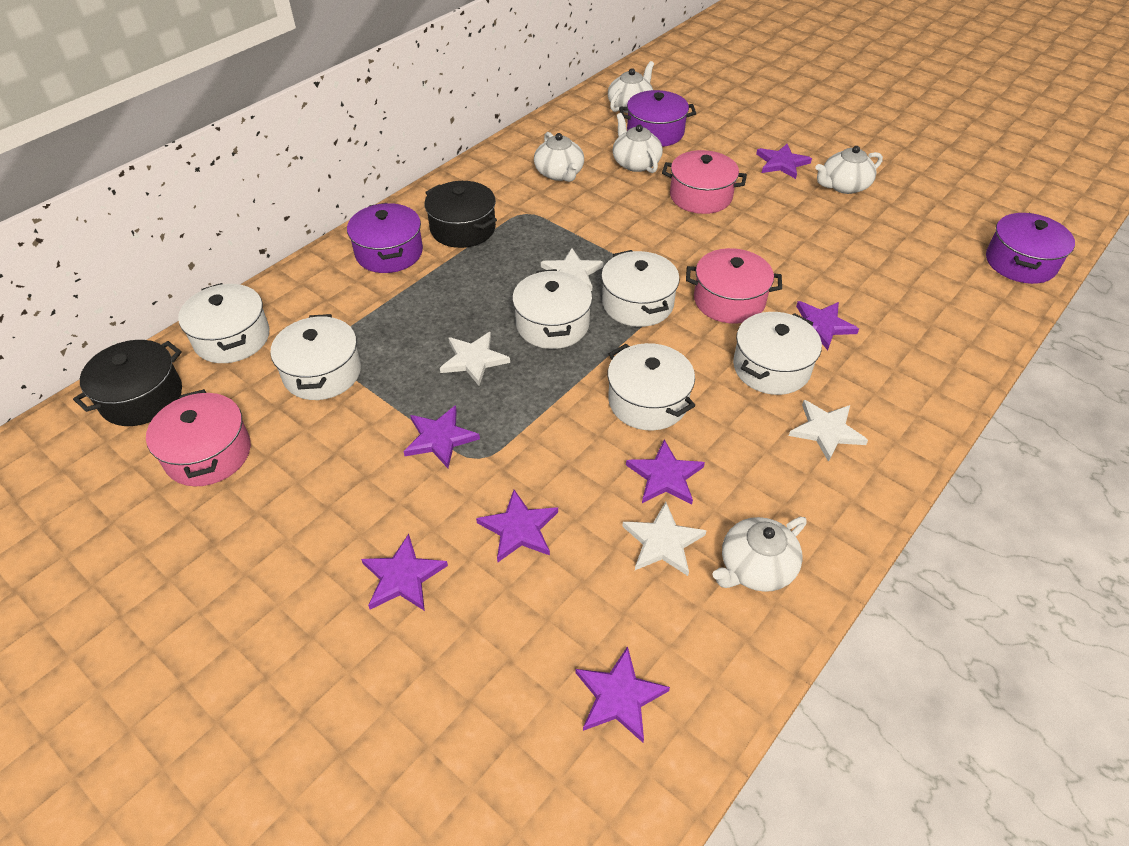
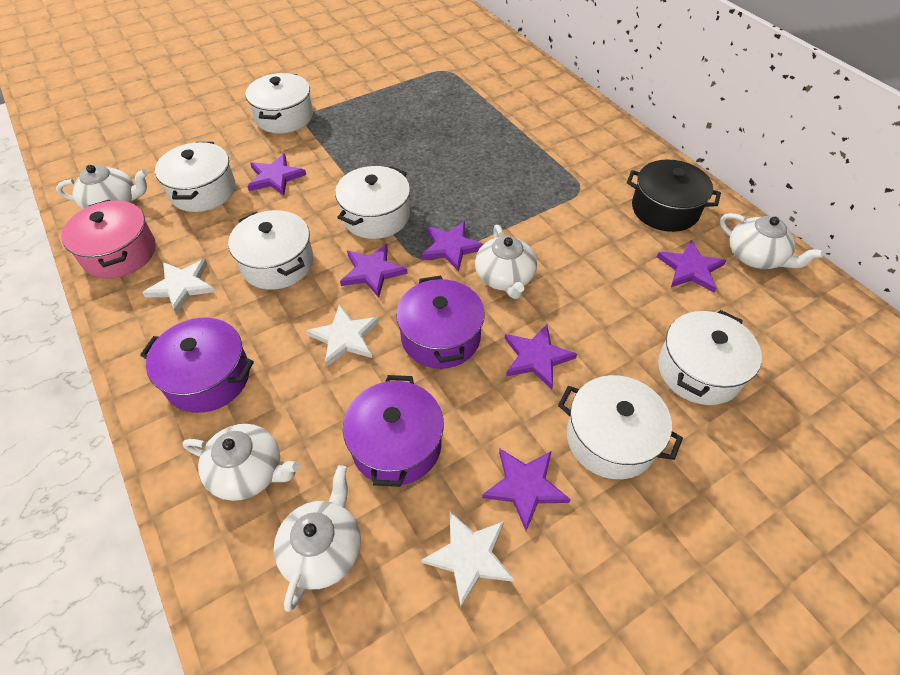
black pot: 2 -> 1
pink pot: 3 -> 1
purple star: 7 -> 6
white star: 4 -> 3

